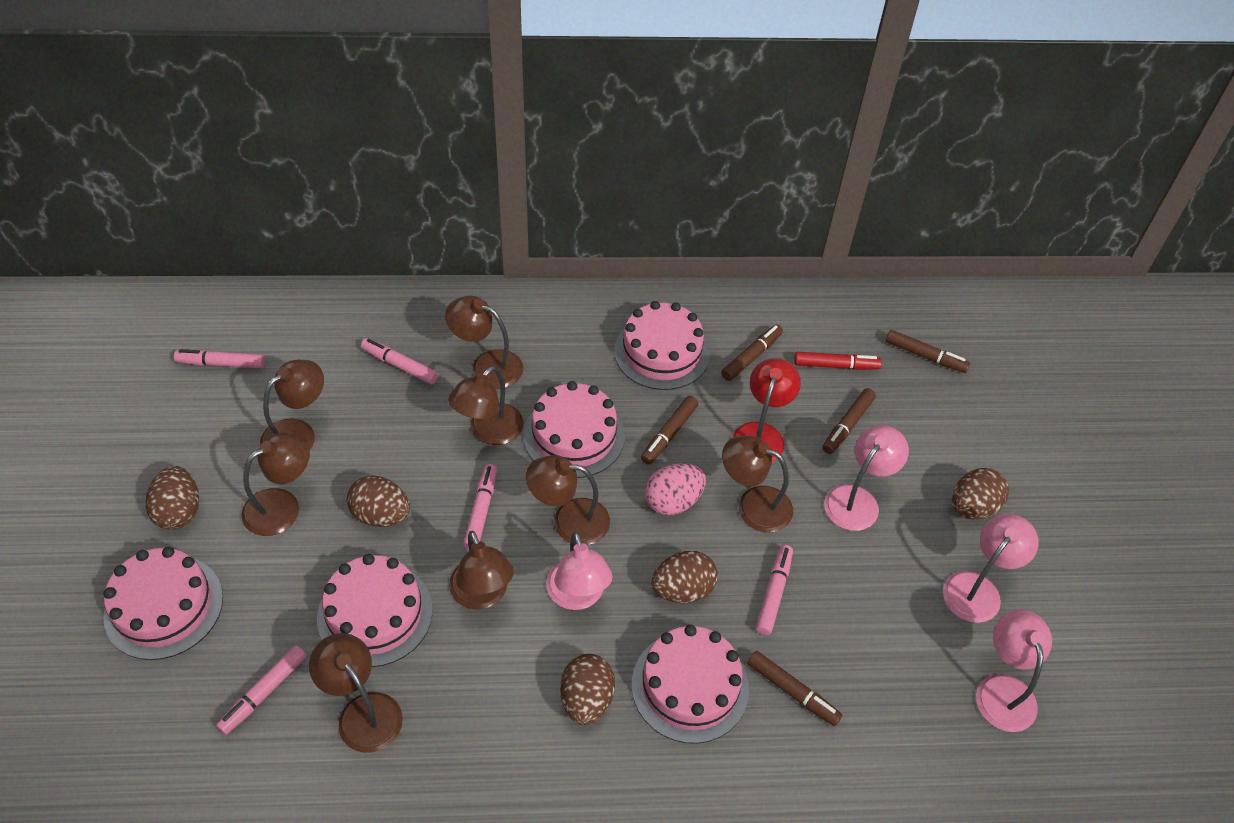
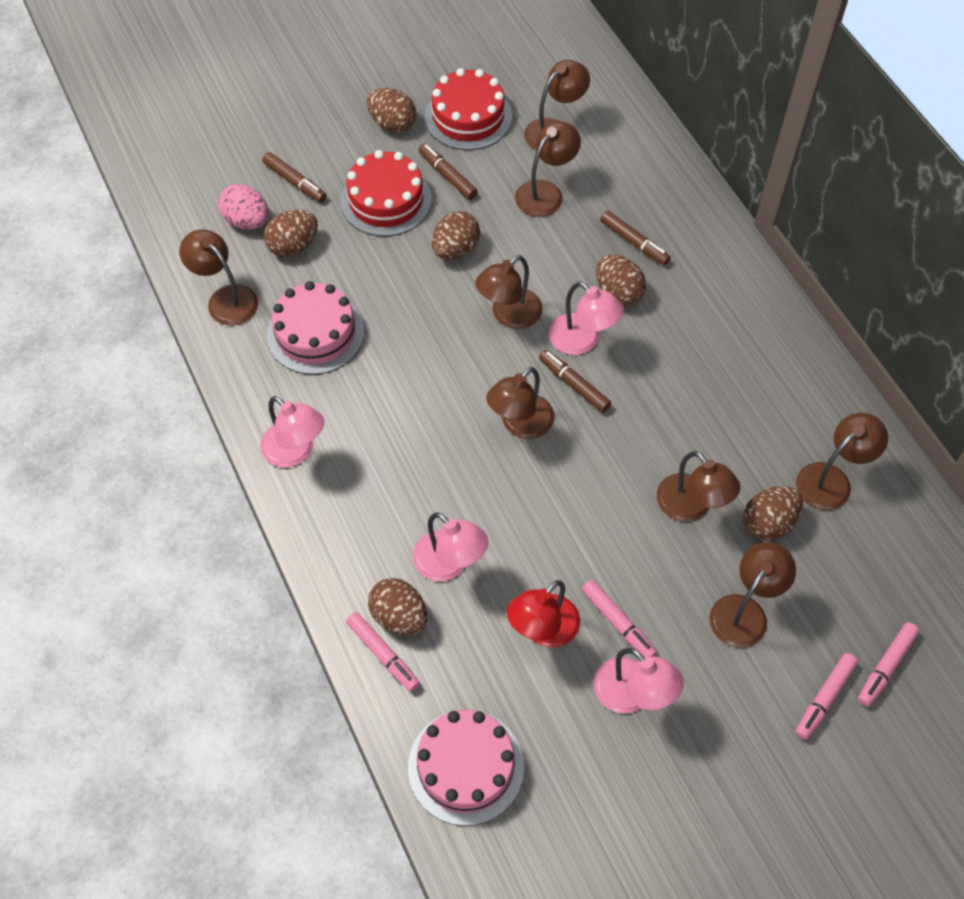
brown egg: 5 -> 6
brown marker: 5 -> 4
pink cake: 5 -> 2
pink marker: 5 -> 4
red cake: 0 -> 2
red marker: 1 -> 0

